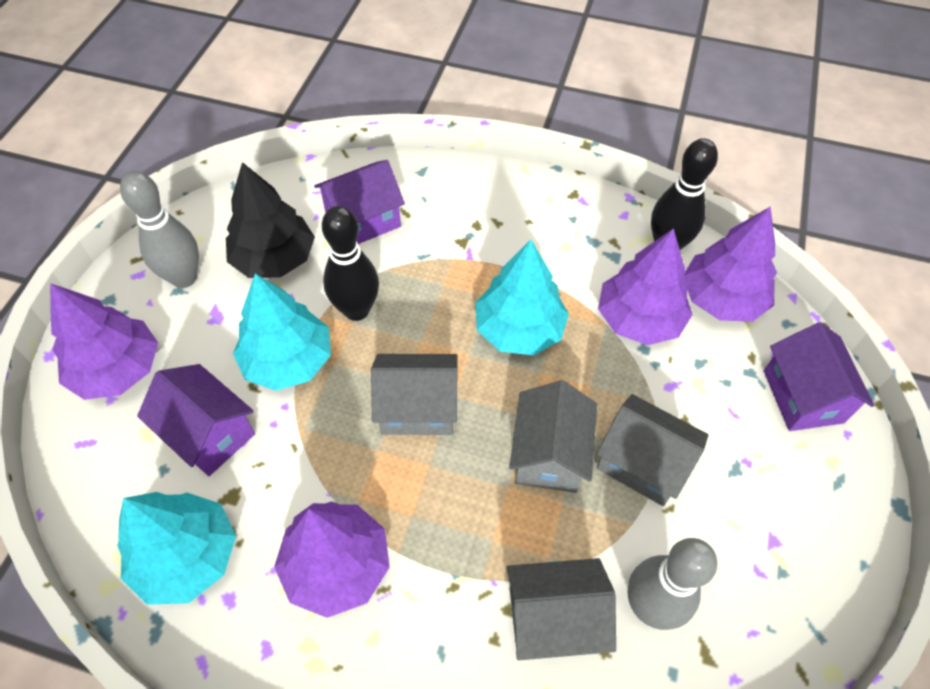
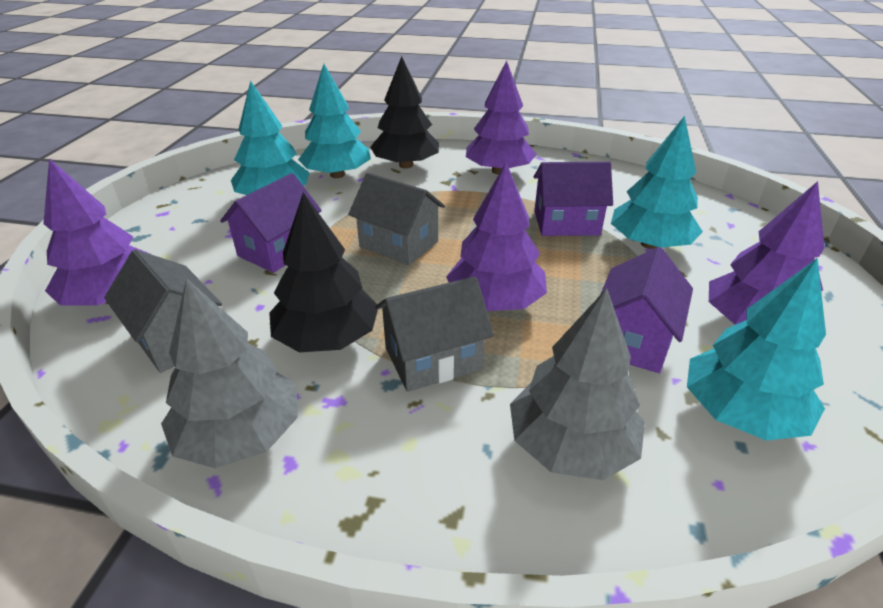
black bowling pin: 2 -> 0
black tree: 1 -> 2
grey bowling pin: 2 -> 0
grey house: 4 -> 3
grey tree: 0 -> 2
turquoise tree: 3 -> 4

